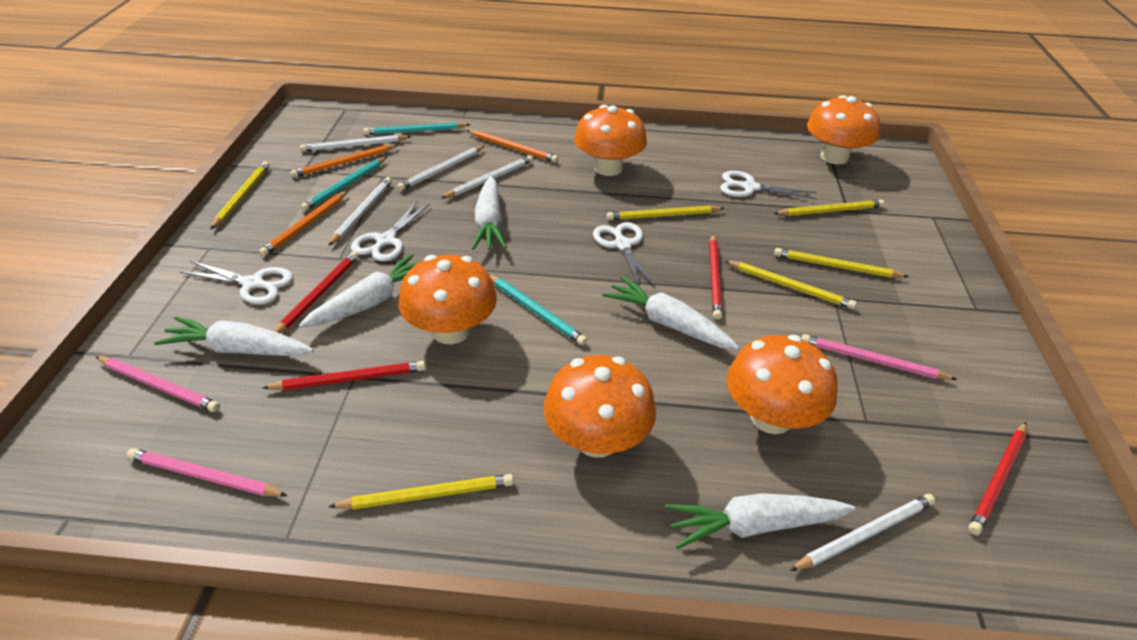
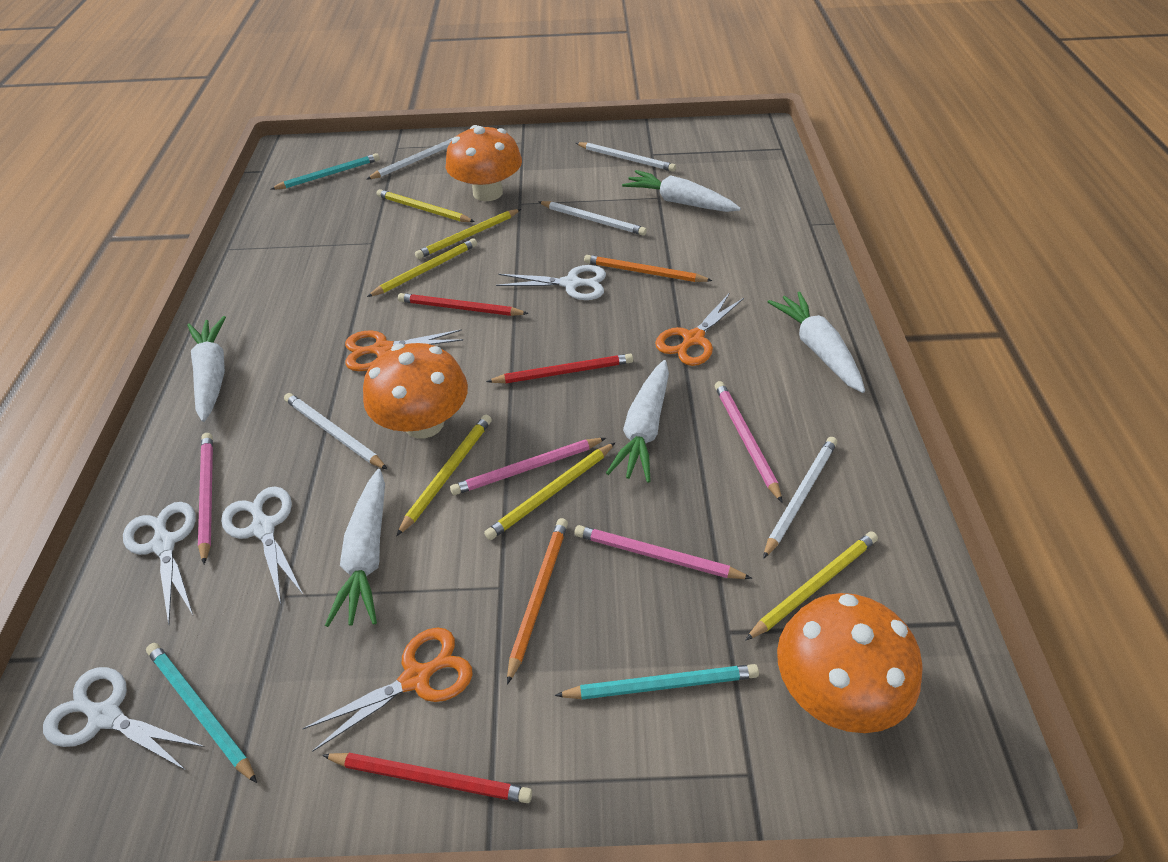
orange mushroom: 5 -> 3
orange pencil: 3 -> 2
orange scissors: 0 -> 3
pink pencil: 3 -> 4
red pencil: 4 -> 3

